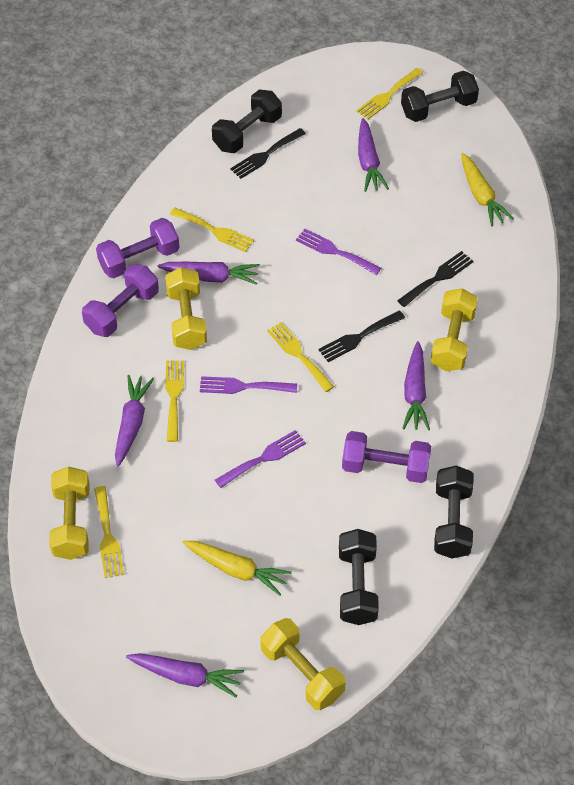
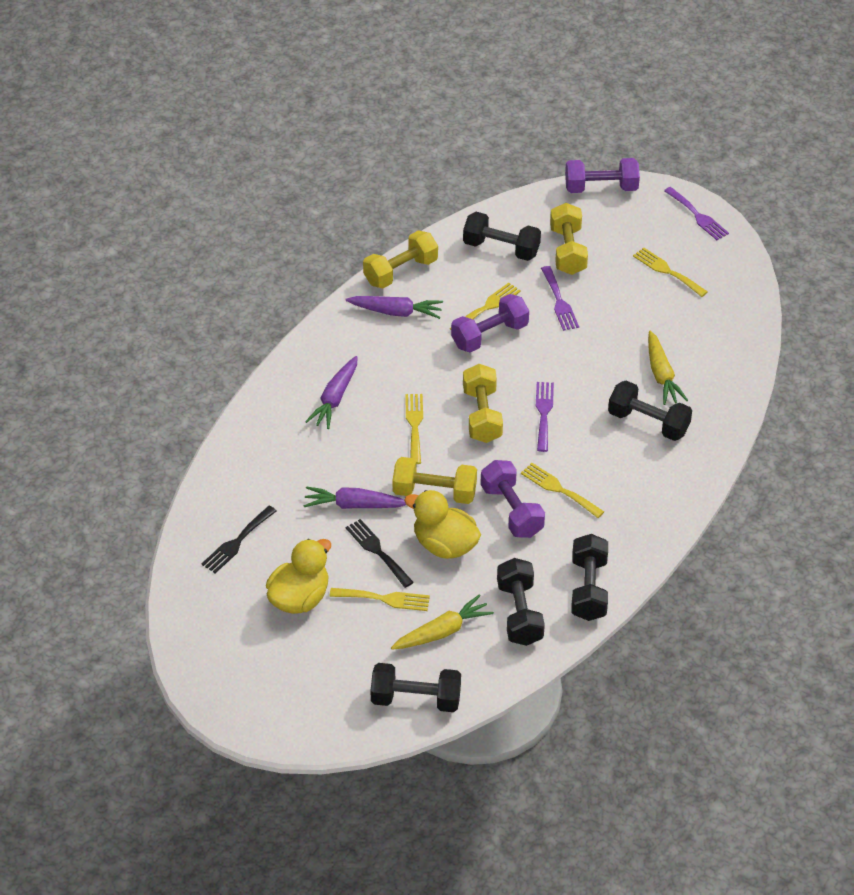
black dumbbell: 4 -> 5
black fork: 3 -> 2
purple carrot: 5 -> 3
yellow duck: 0 -> 2

